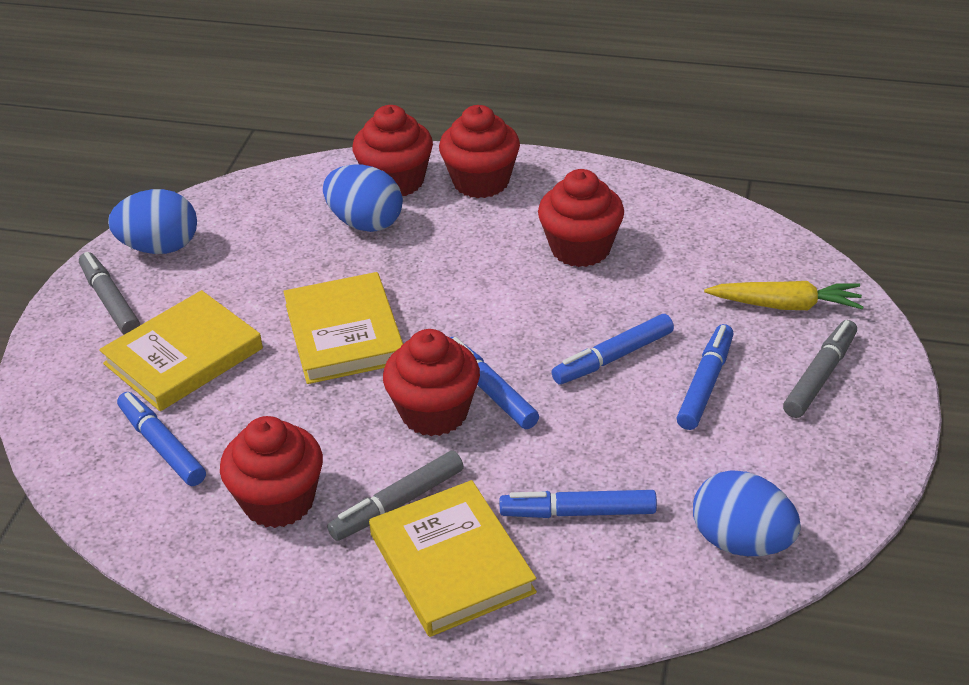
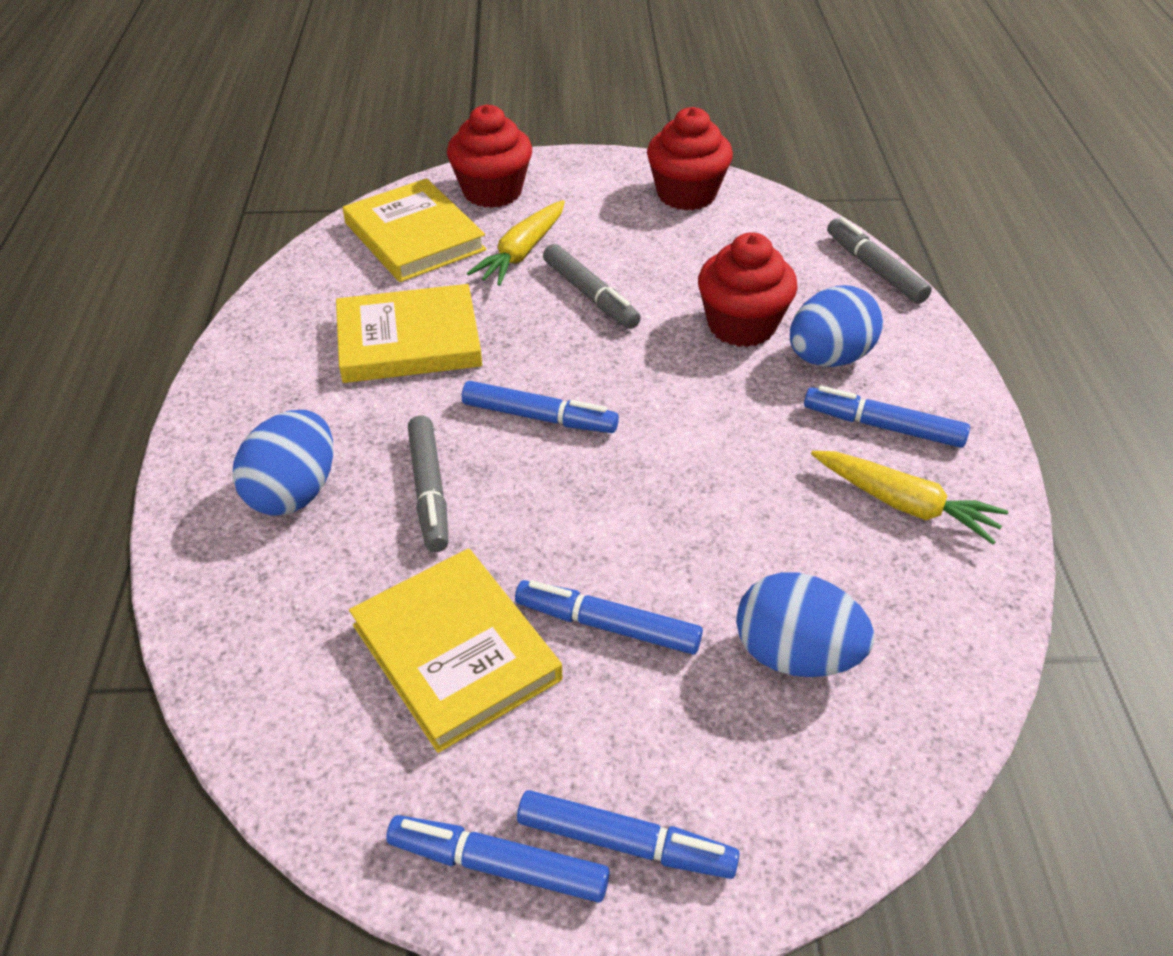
red cupcake: 5 -> 3
yellow carrot: 1 -> 2

